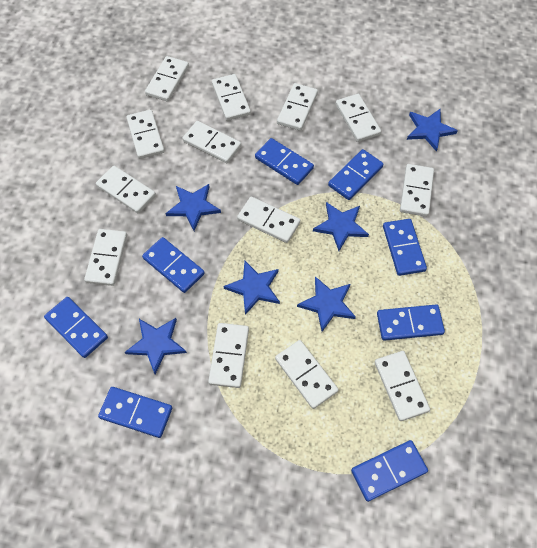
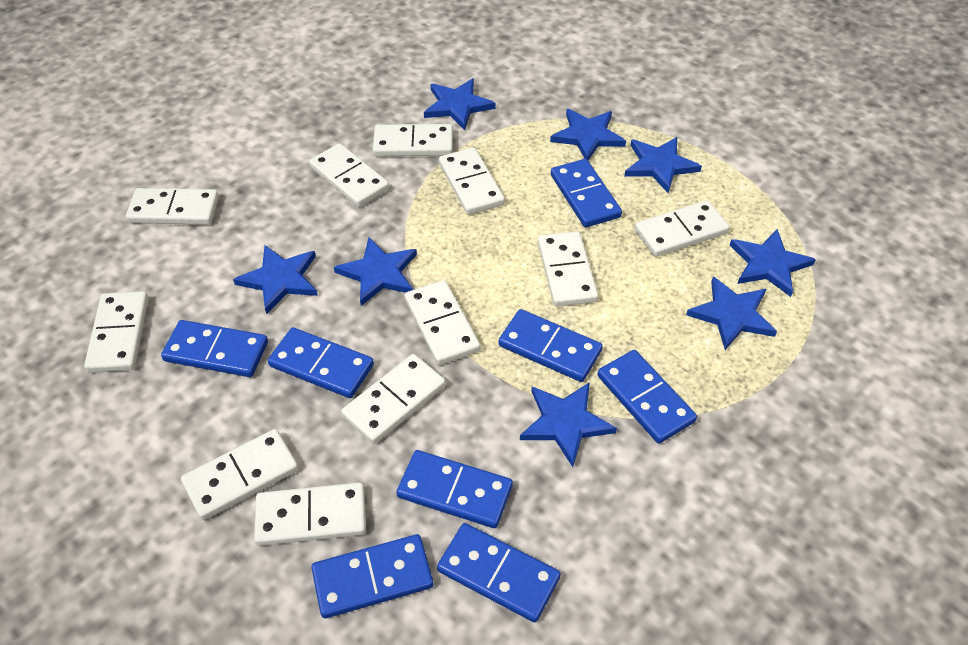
blue star: 6 -> 8
white domino: 13 -> 11

